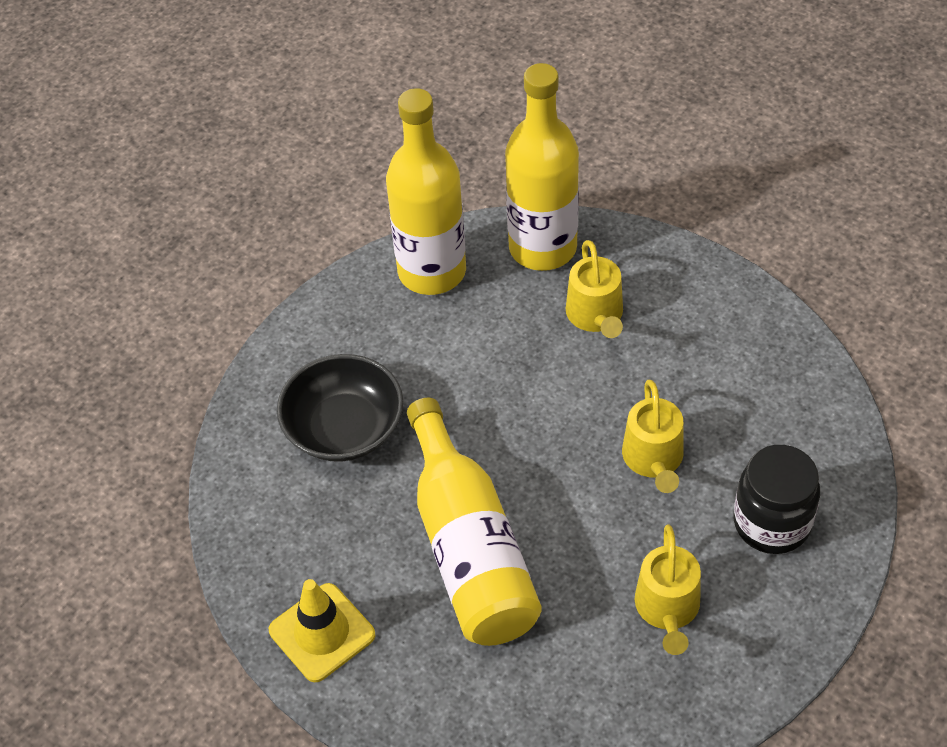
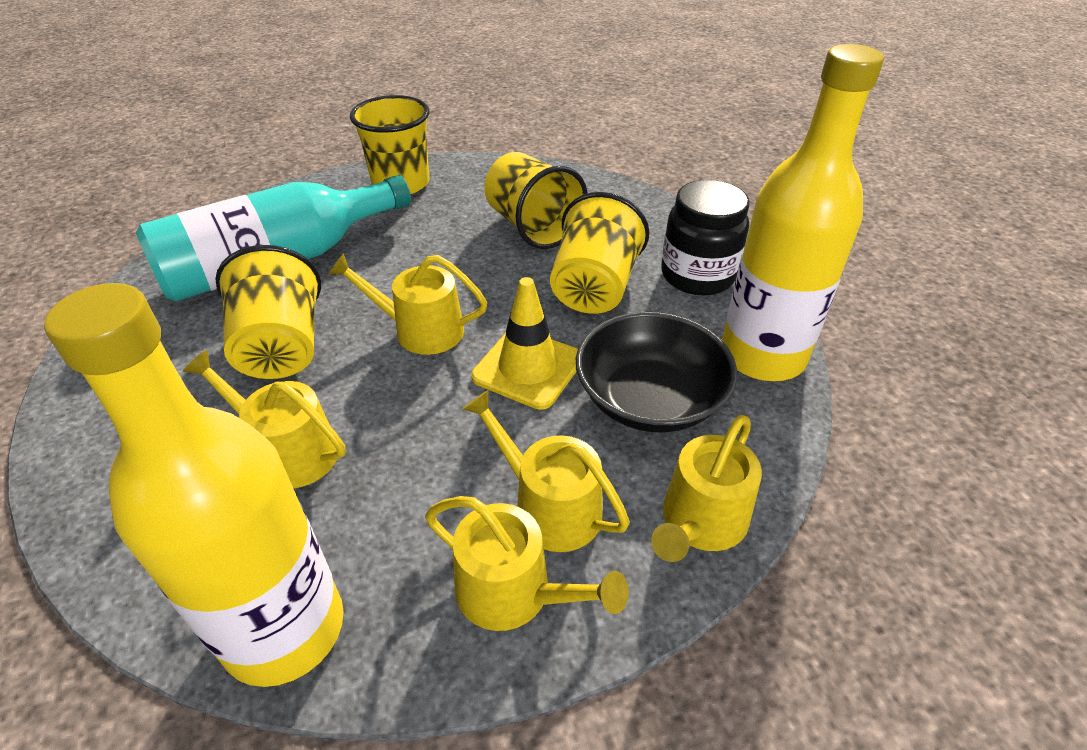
turquoise bottle: 0 -> 1
yellow bottle: 3 -> 2
yellow cup: 0 -> 4
yellow watering can: 3 -> 5

